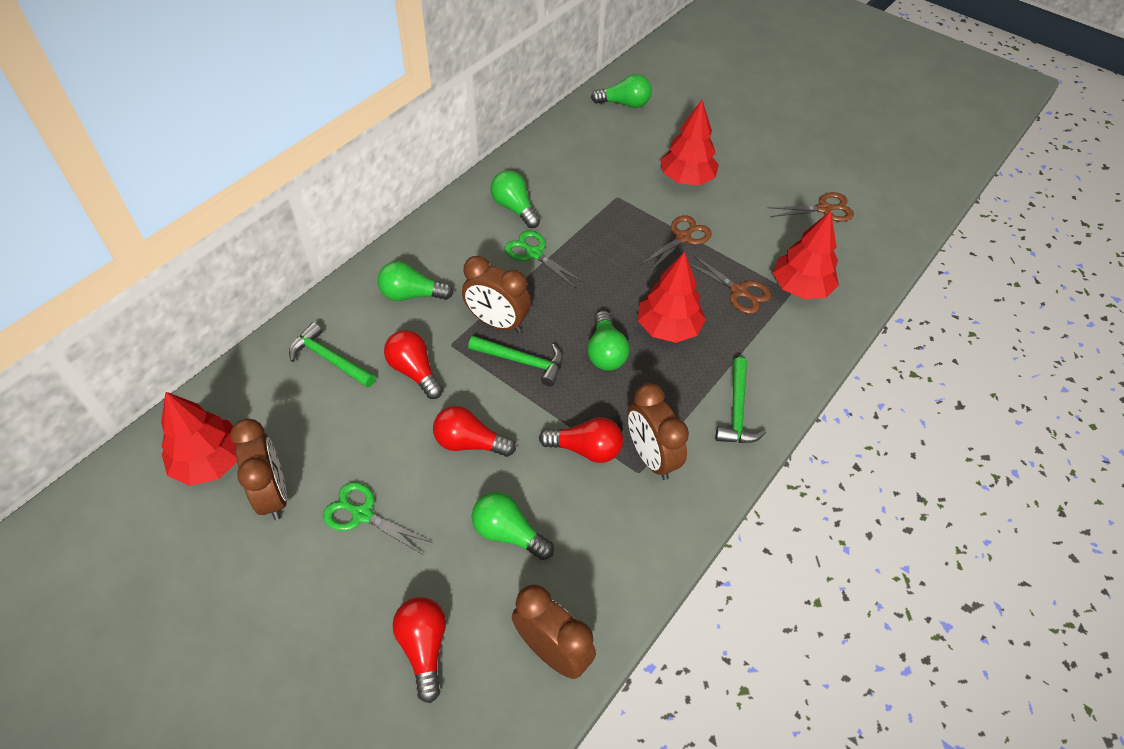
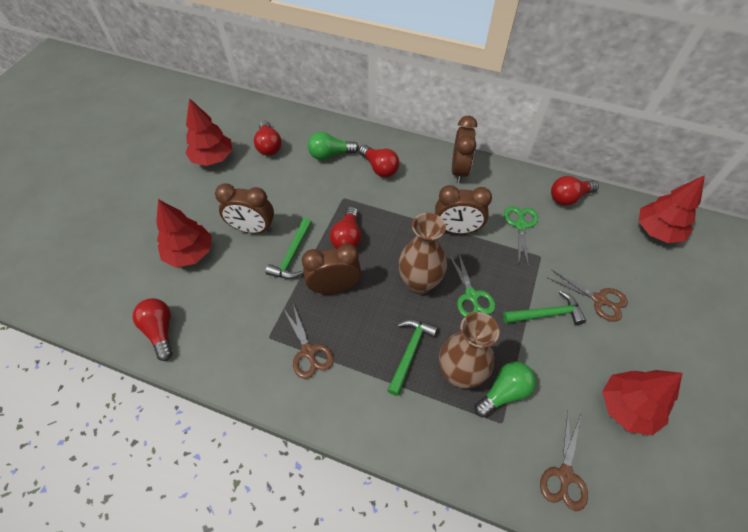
brown vase: 0 -> 2
green light bulb: 5 -> 2
red light bulb: 4 -> 5

